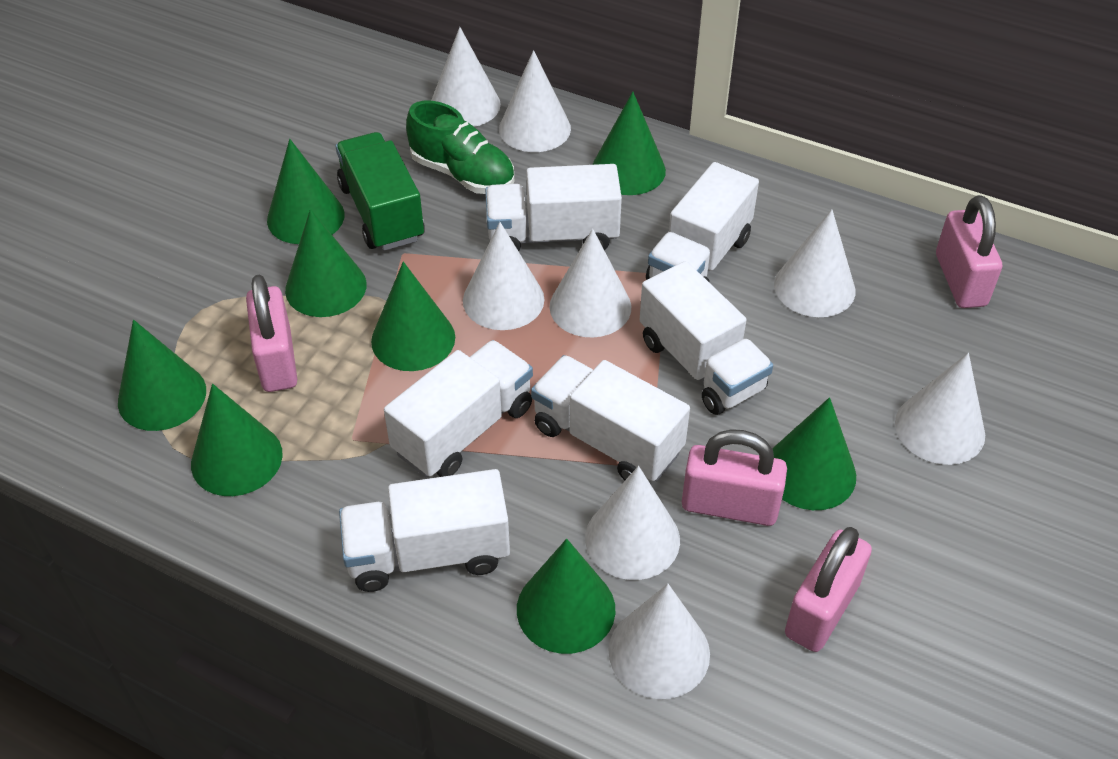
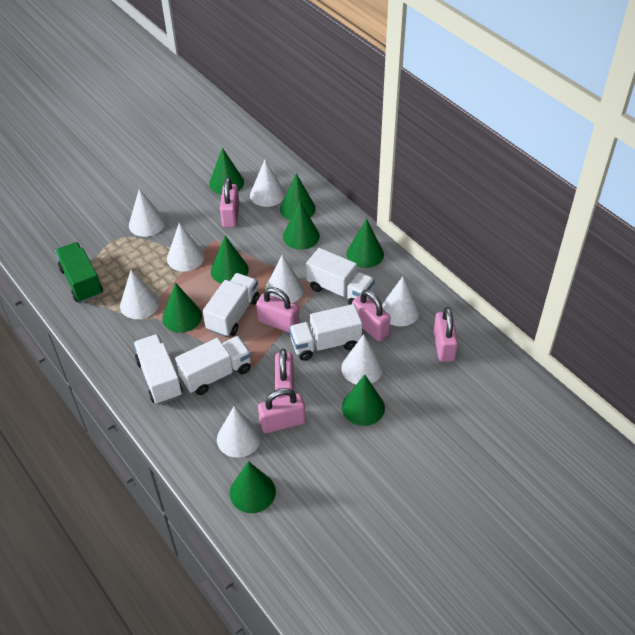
green shoe: 1 -> 0
pink padlock: 4 -> 6
white truck: 6 -> 5

